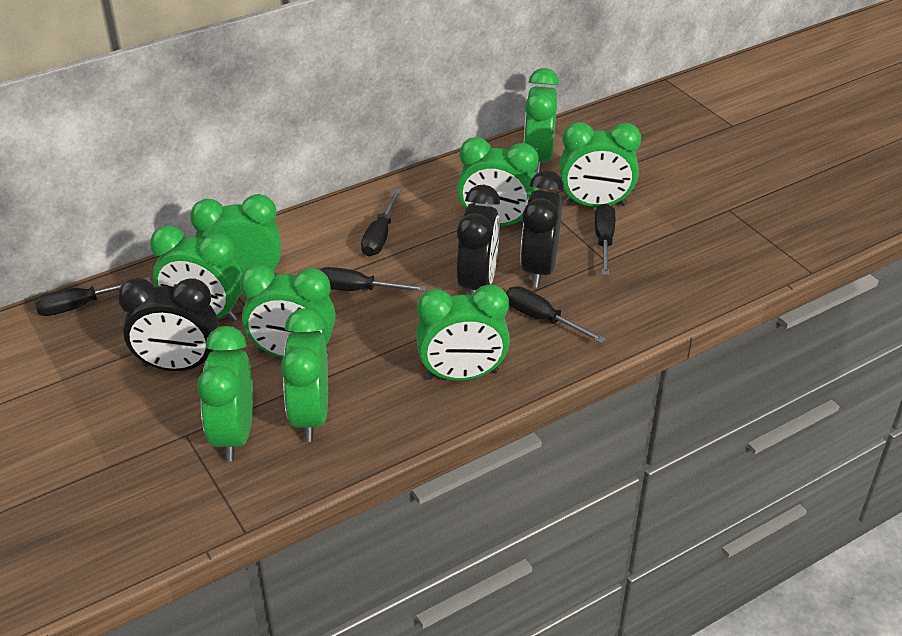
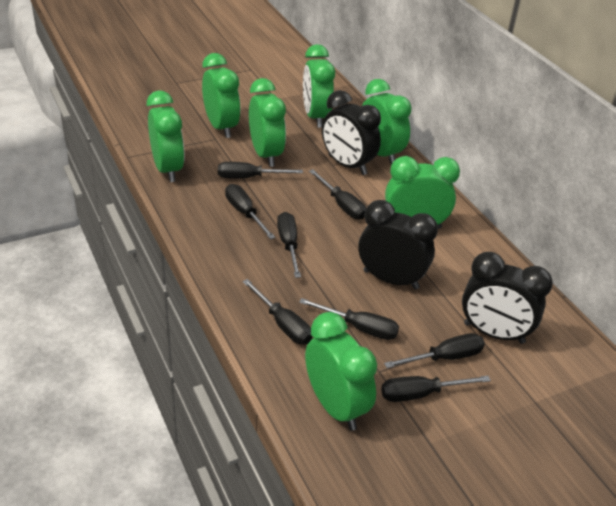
black screwdriver: 5 -> 8
green clock: 9 -> 7

